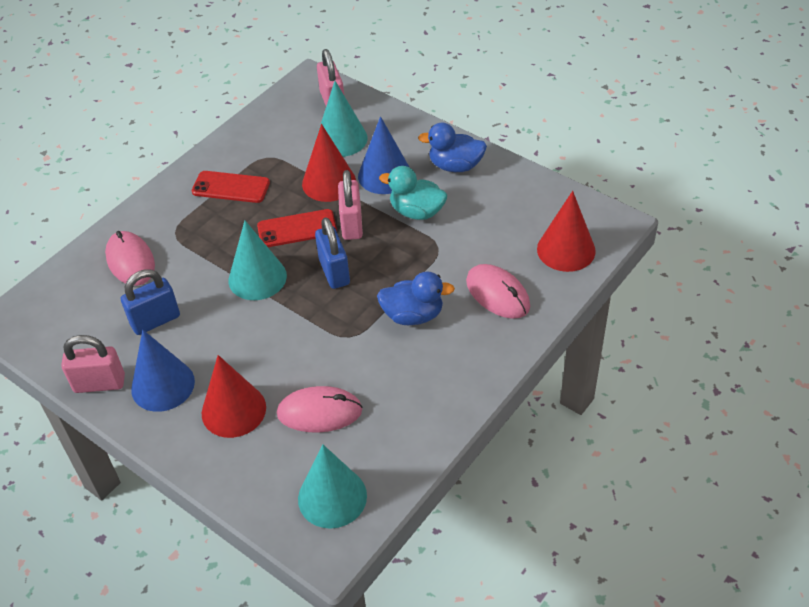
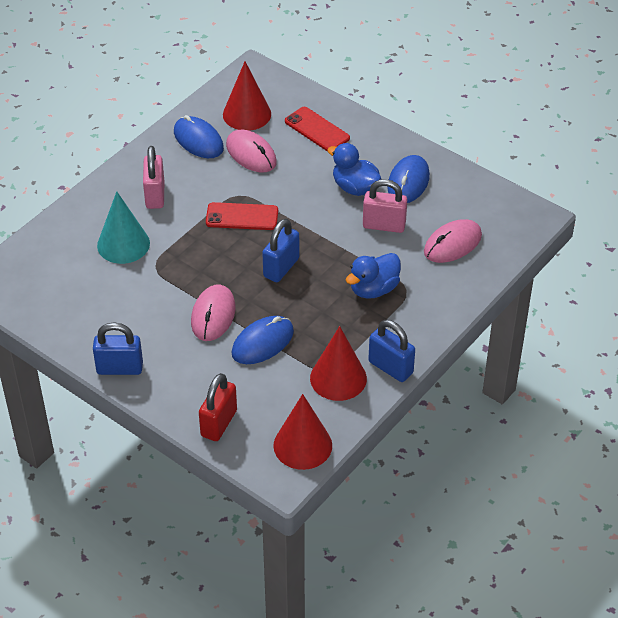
blue cone: 2 -> 0
blue mouse: 0 -> 3
blue padlock: 2 -> 3
pink padlock: 3 -> 2
red padlock: 0 -> 1
turquoise cone: 3 -> 1
turquoise duck: 1 -> 0

